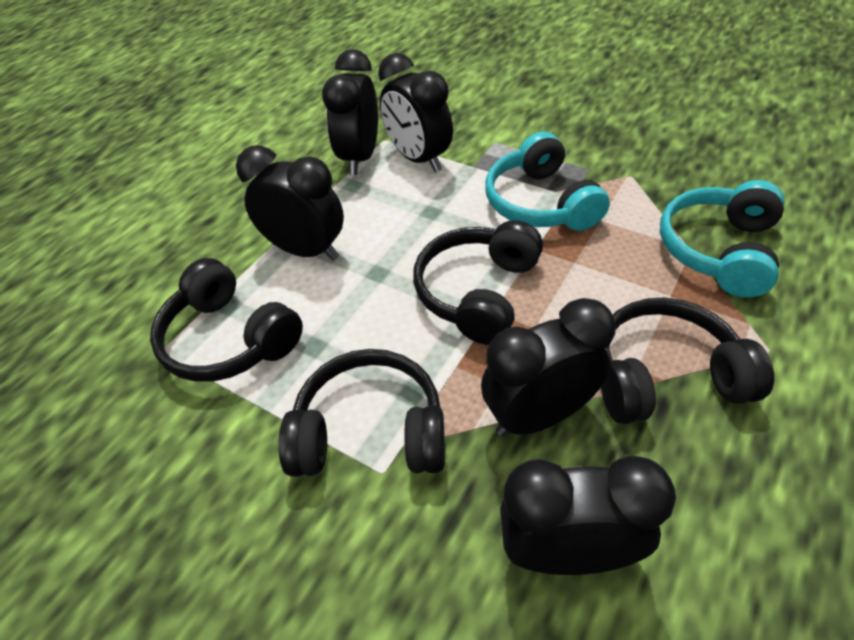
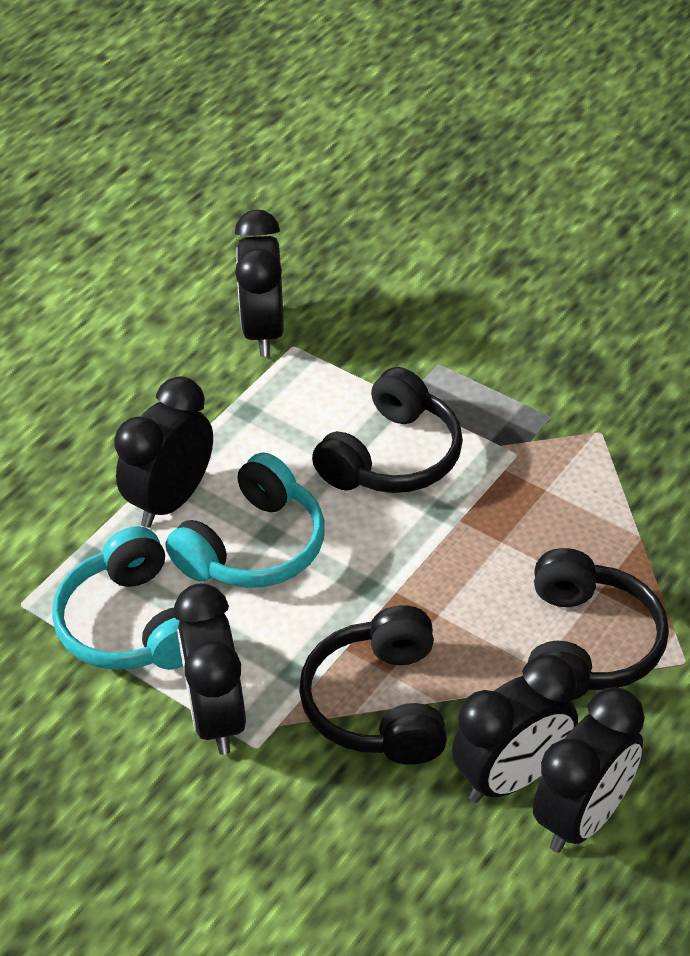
black headphones: 4 -> 3

